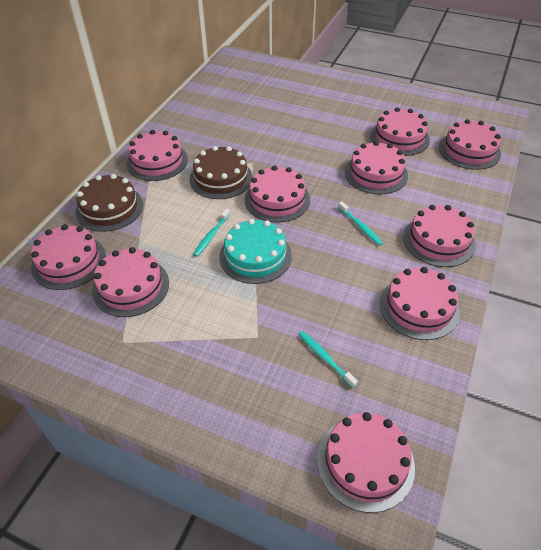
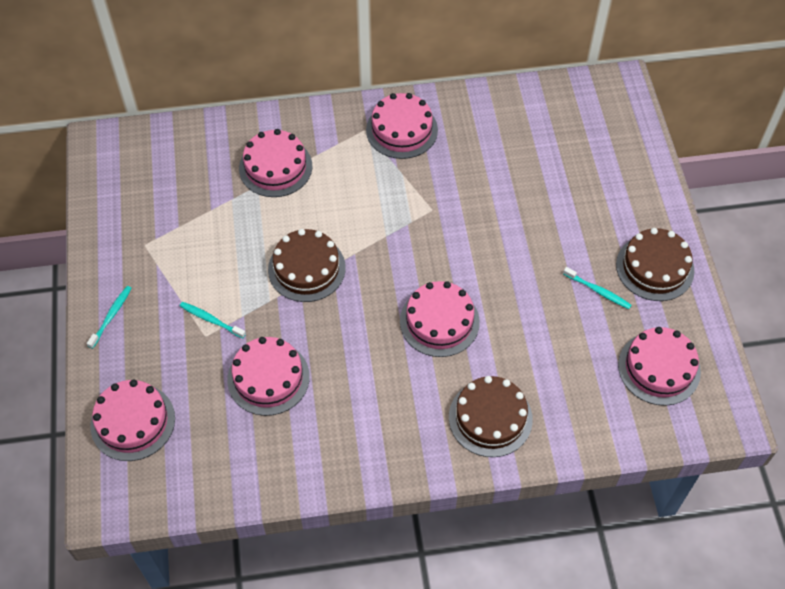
brown cake: 2 -> 3
pink cake: 10 -> 6
turquoise cake: 1 -> 0

